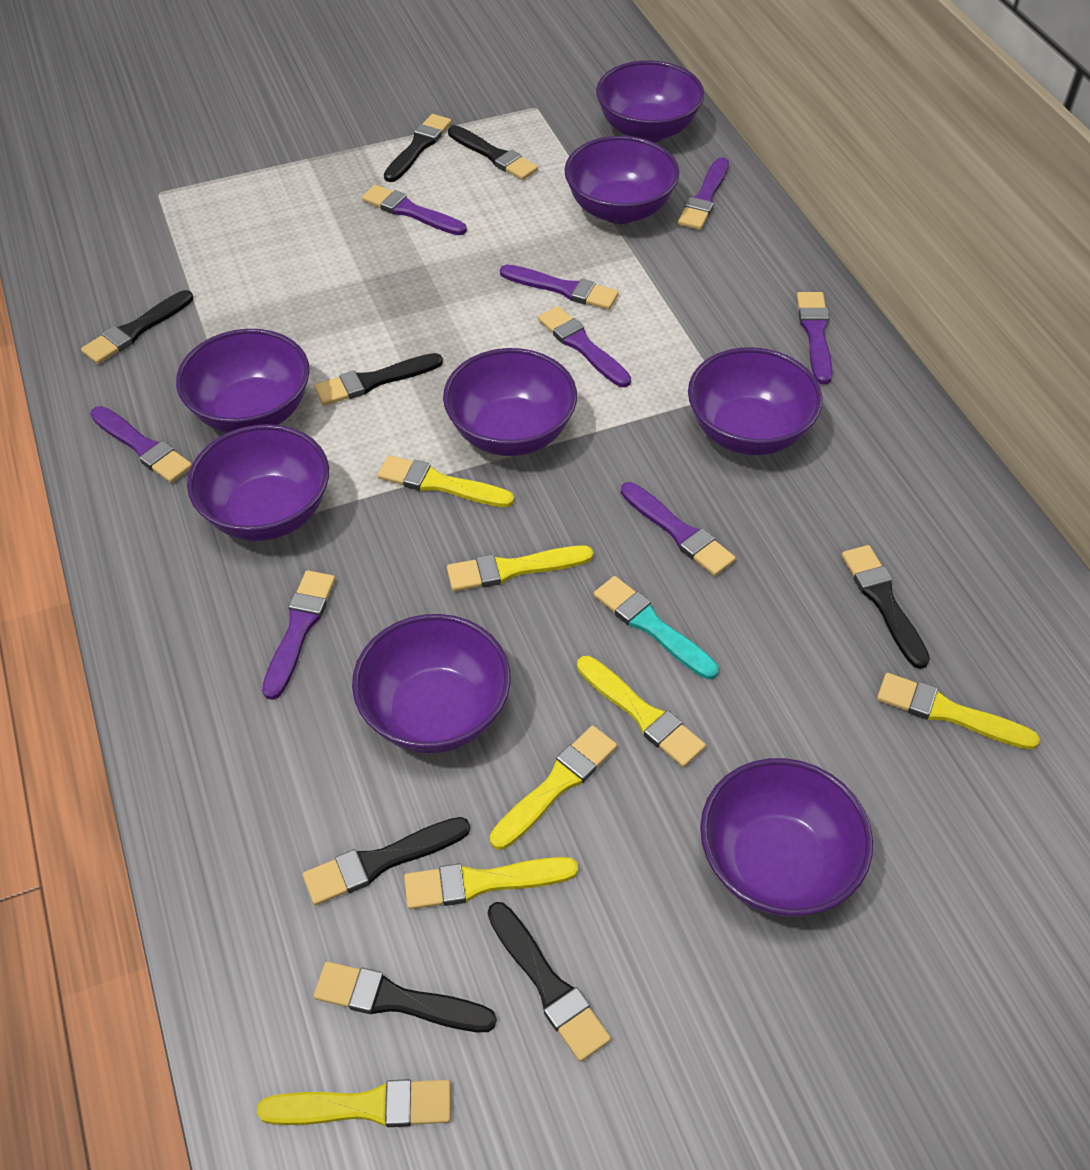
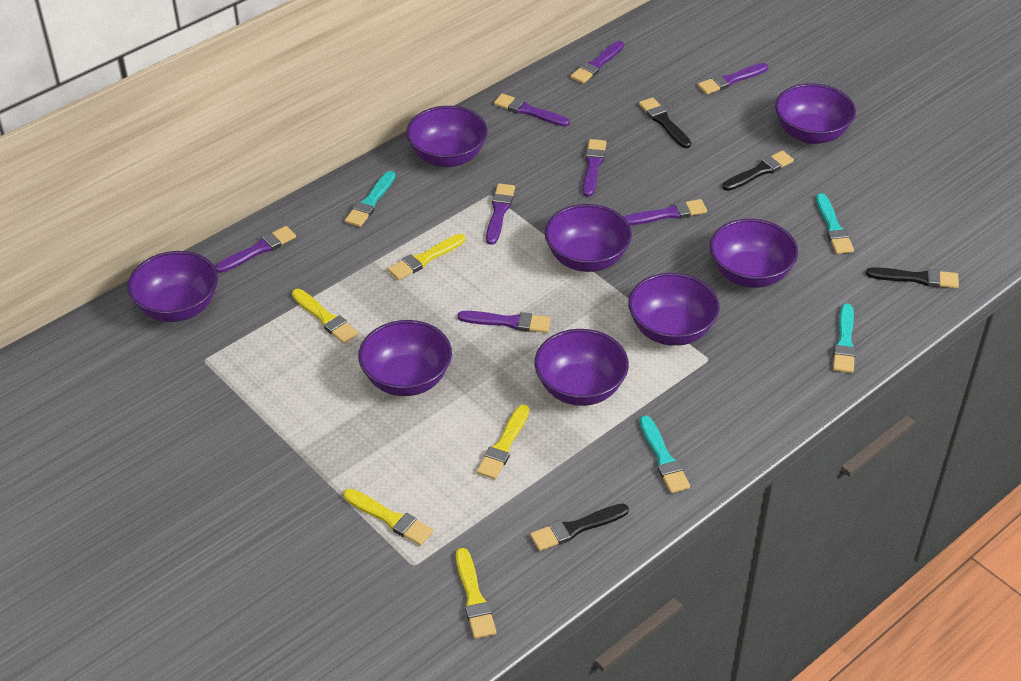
black brush: 8 -> 4
turquoise brush: 1 -> 4
yellow brush: 7 -> 5

